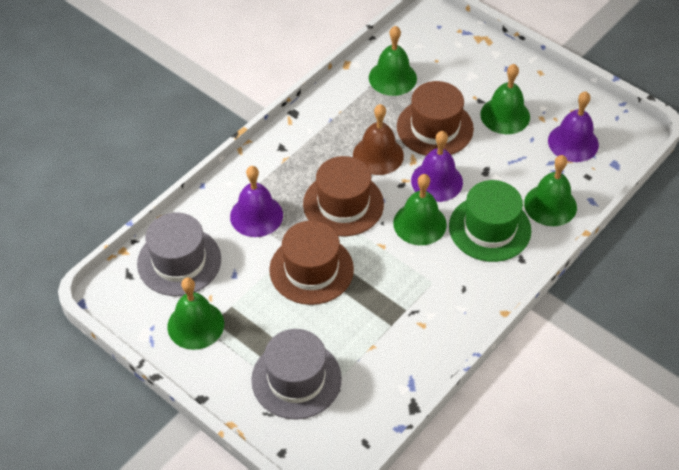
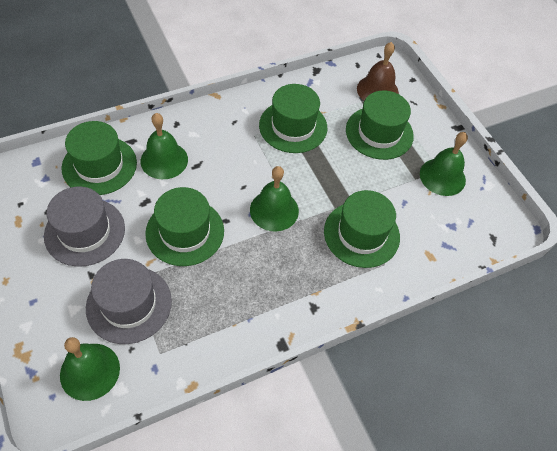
brown hat: 3 -> 0
green bell: 5 -> 4
green hat: 1 -> 5
purple bell: 3 -> 0

